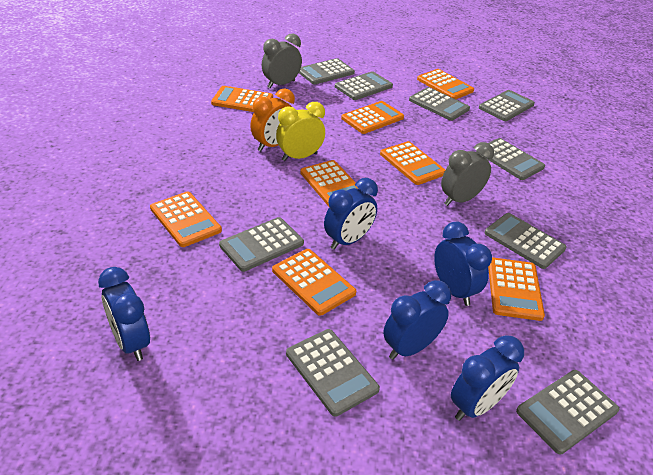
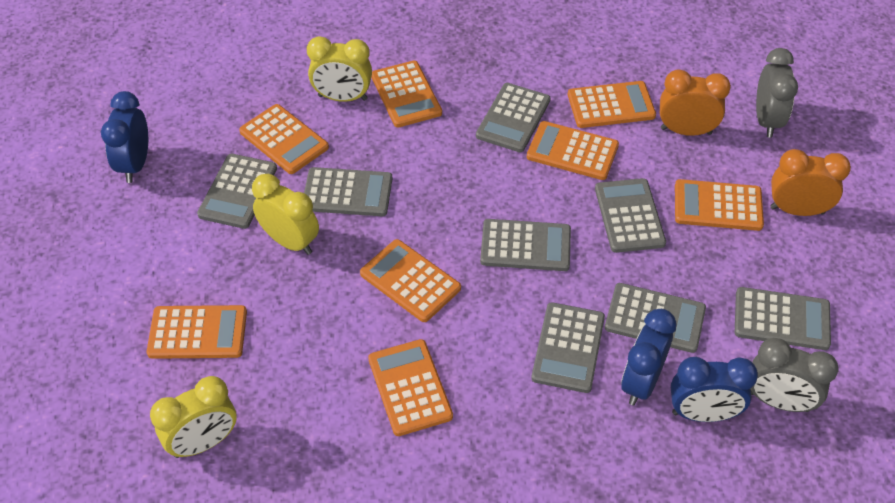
blue clock: 5 -> 3
grey calculator: 9 -> 8
orange clock: 1 -> 2
yellow clock: 1 -> 3

